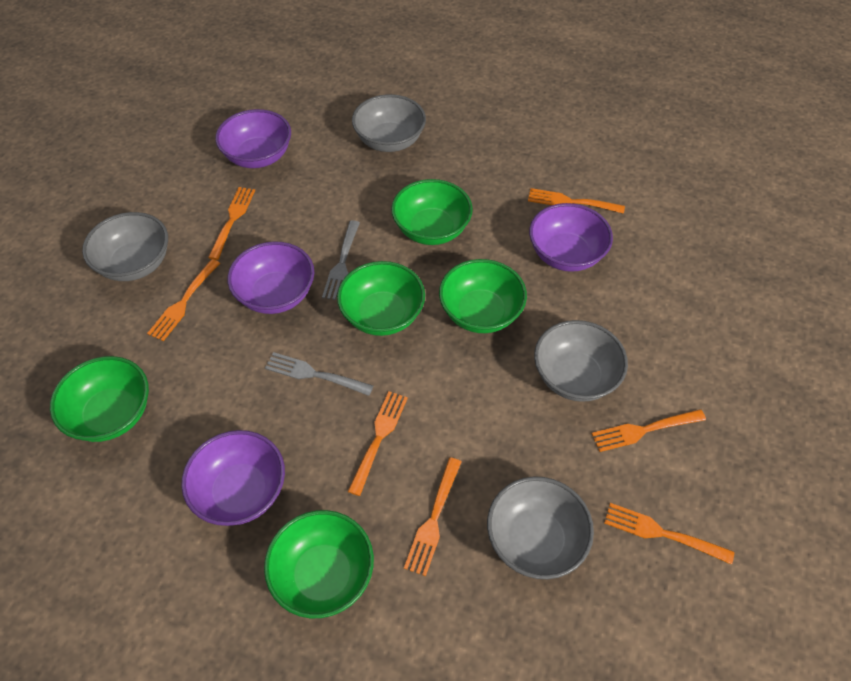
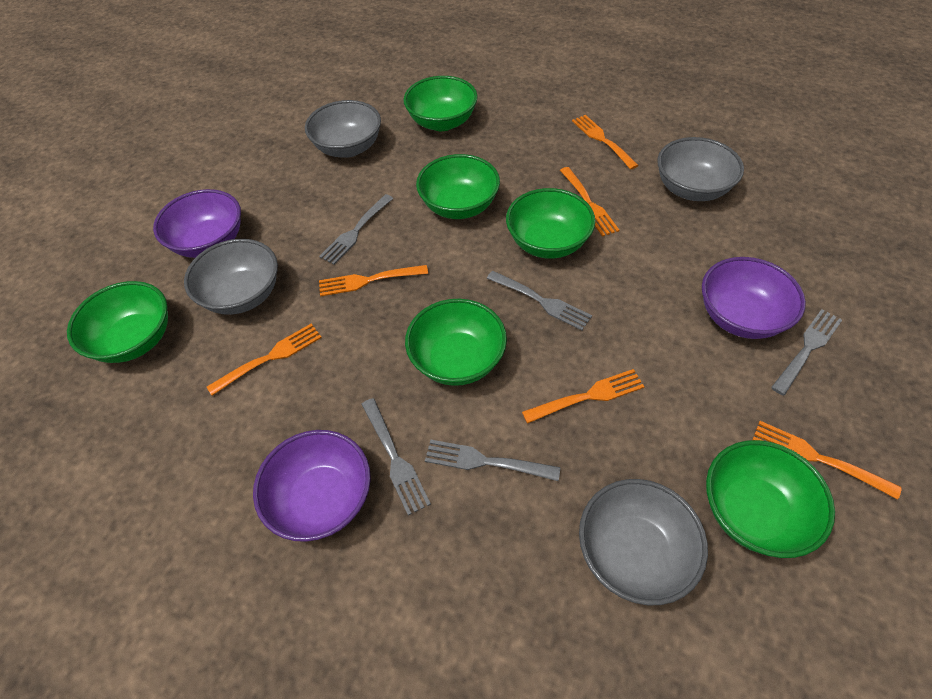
green bowl: 5 -> 6
grey fork: 2 -> 5
orange fork: 7 -> 6
purple bowl: 4 -> 3

